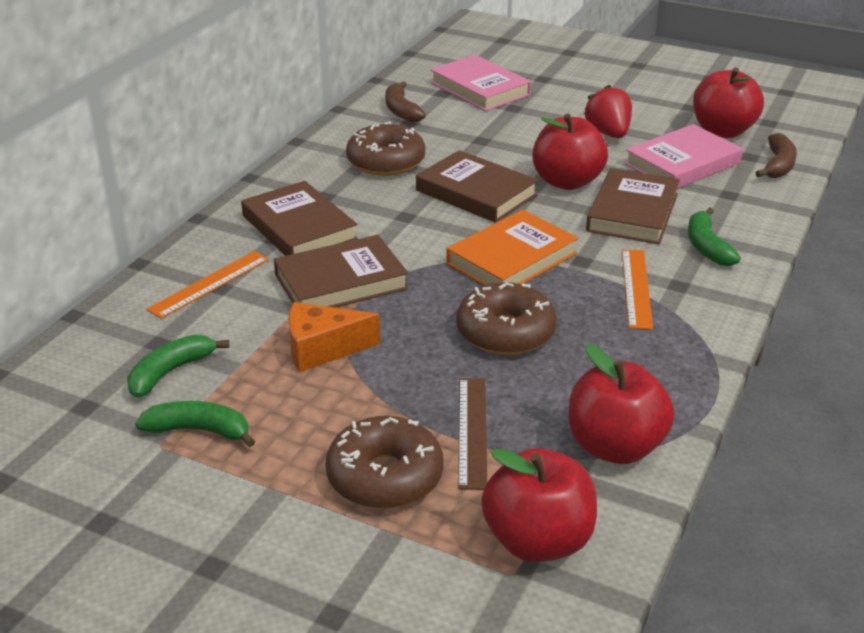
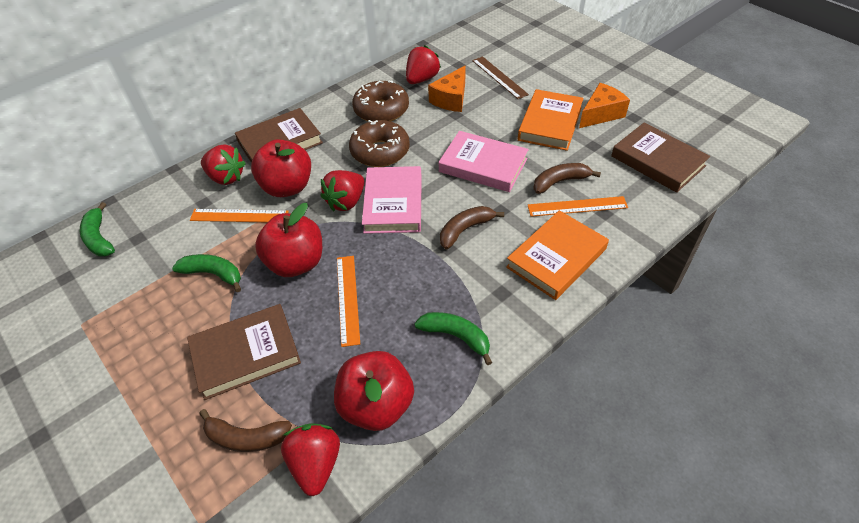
brown banana: 2 -> 3
brown book: 4 -> 3
brown donut: 3 -> 2
orange book: 1 -> 2
orange cheese: 1 -> 2
orange ruler: 2 -> 3
red apple: 4 -> 3
red strawberry: 1 -> 4

